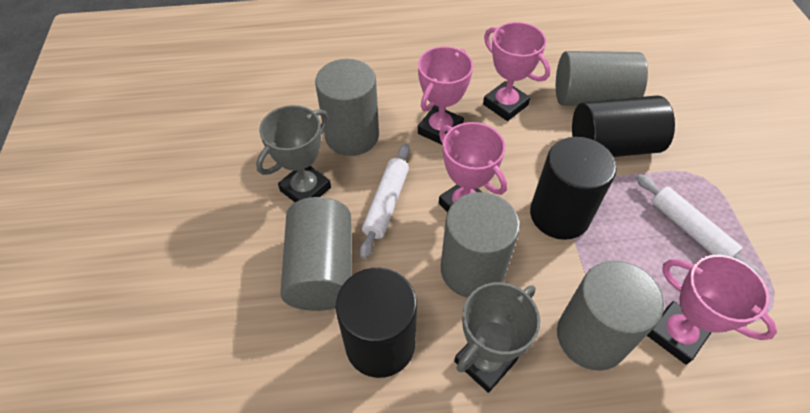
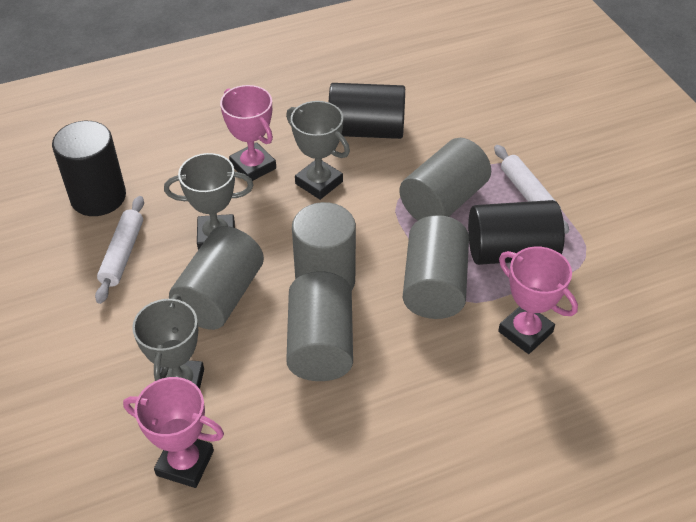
grey trophy: 2 -> 3
pink trophy: 4 -> 3

